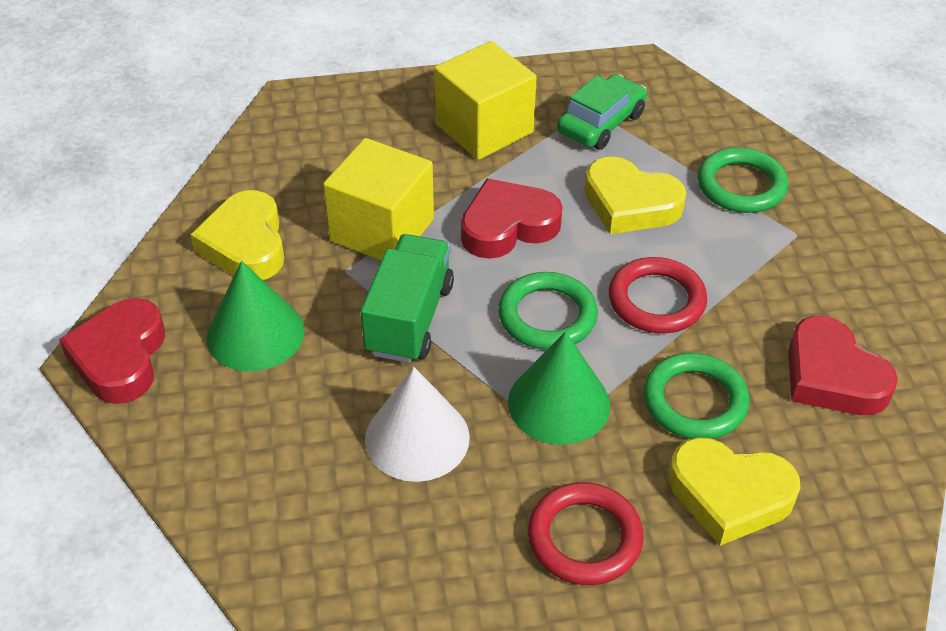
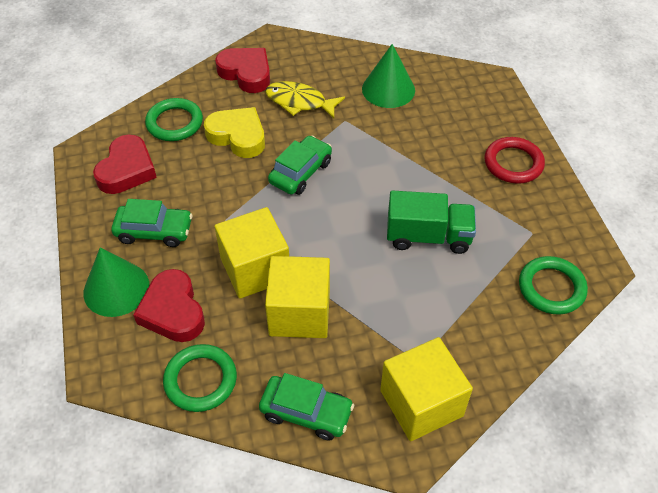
green car: 1 -> 3
red ring: 2 -> 1
white cone: 1 -> 0
yellow cube: 2 -> 3
yellow fish: 0 -> 1
yellow heart: 3 -> 1

